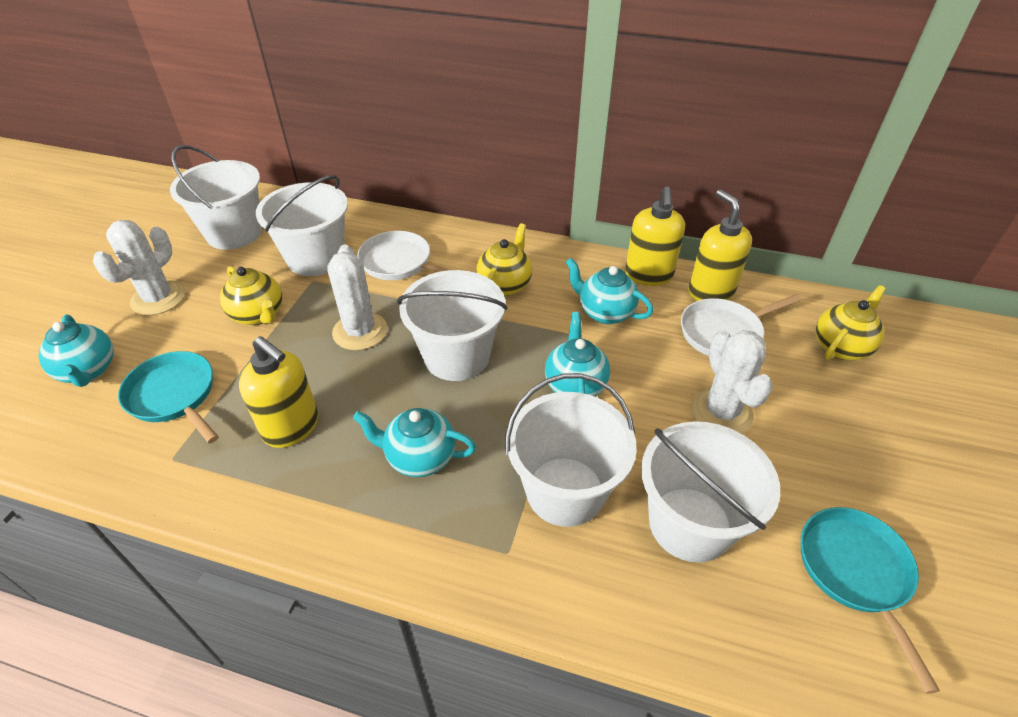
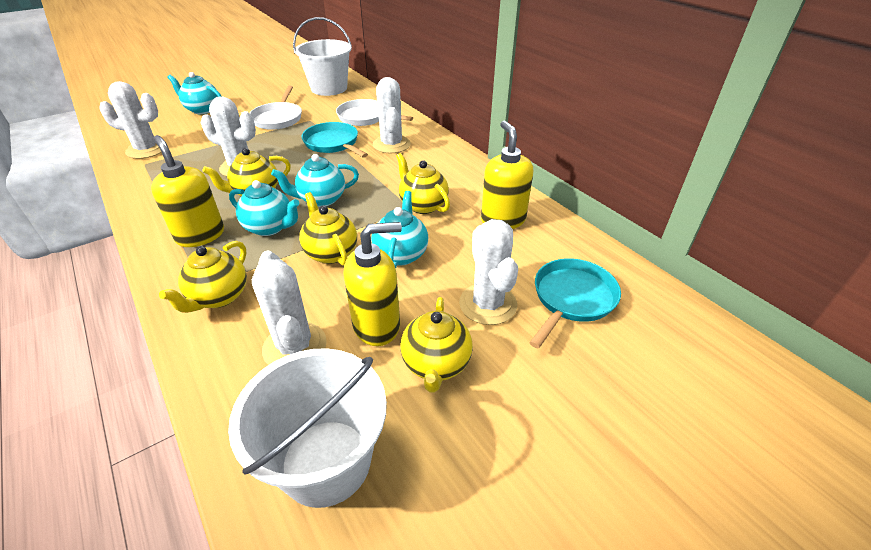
white bucket: 5 -> 2
white cactus: 3 -> 5
yellow teapot: 3 -> 5

